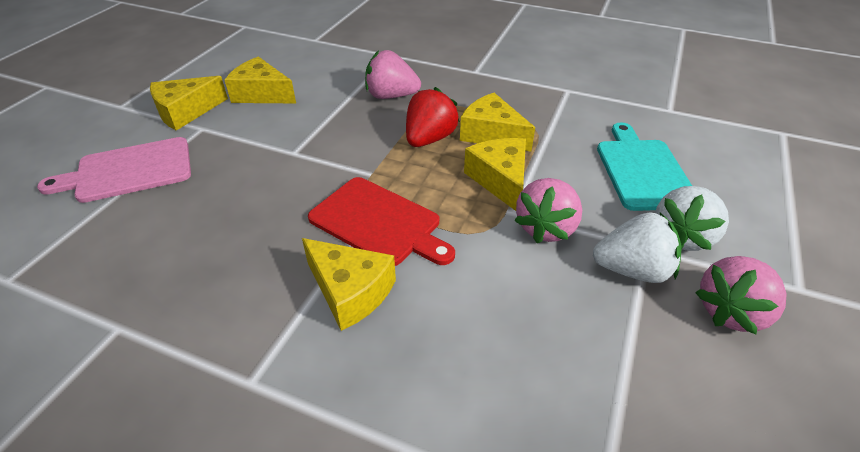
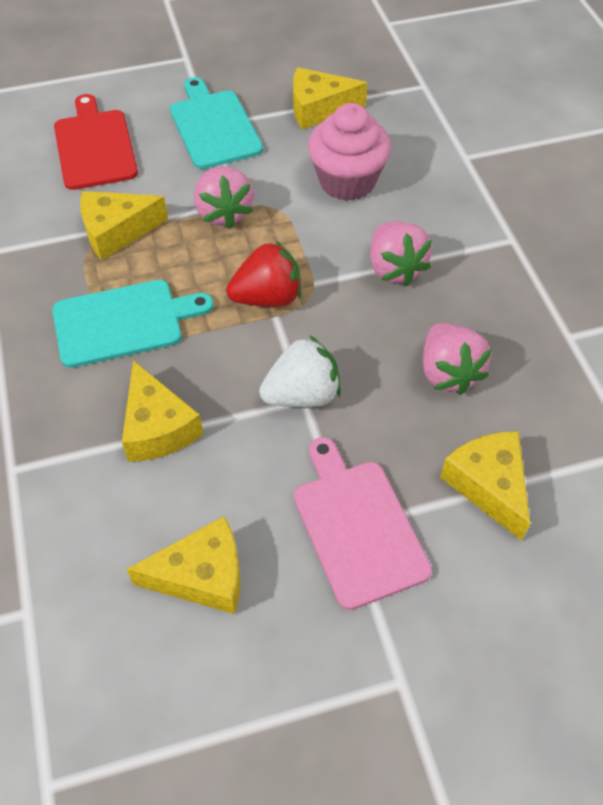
pink cupcake: 0 -> 1
turquoise cutting board: 1 -> 2
white strawberry: 2 -> 1

